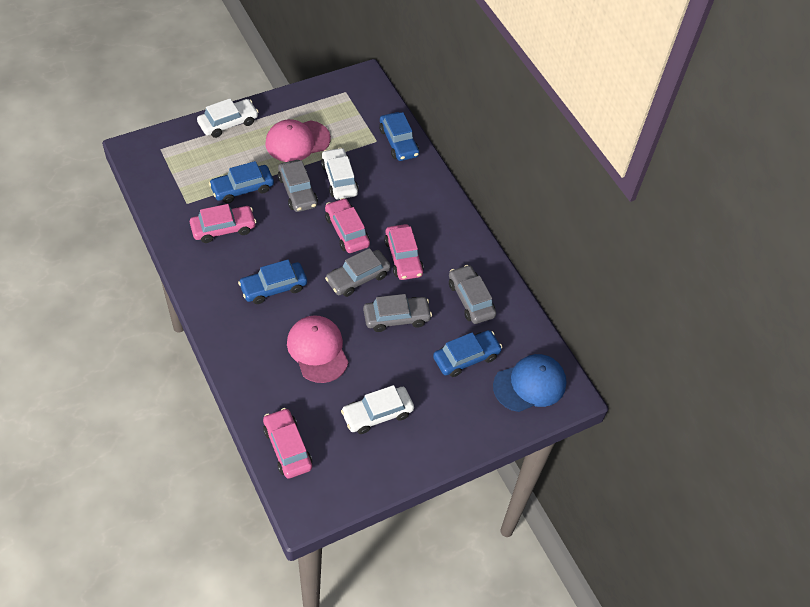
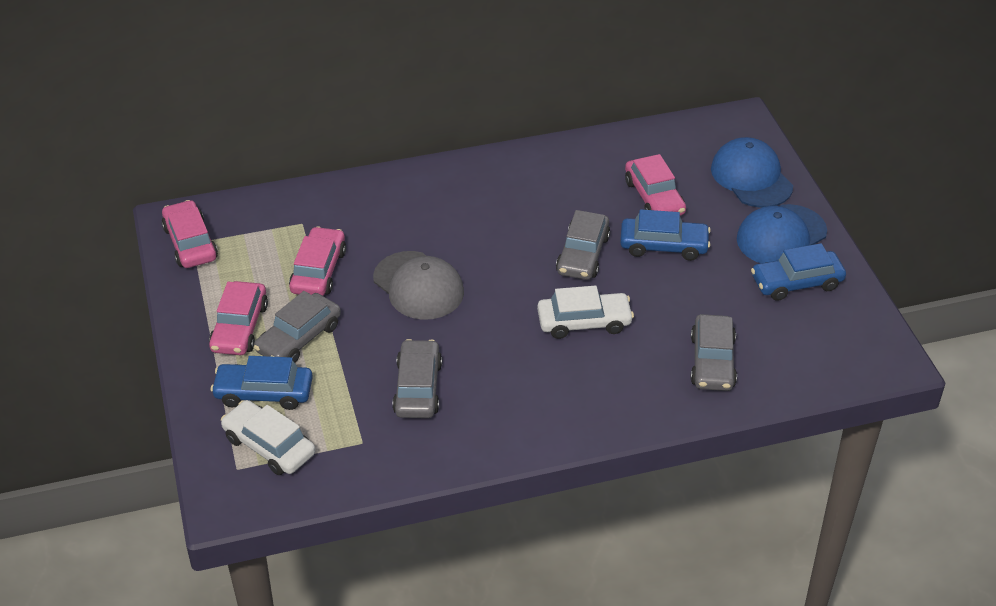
blue cap: 1 -> 2
blue car: 4 -> 3
grey cap: 0 -> 1
pink cap: 2 -> 0
white car: 3 -> 2

